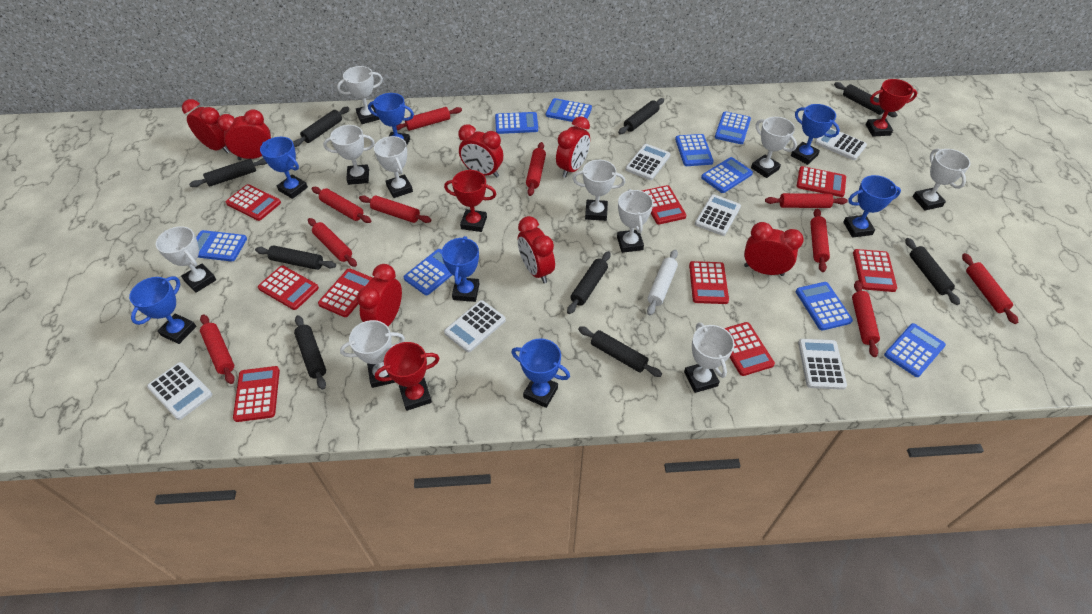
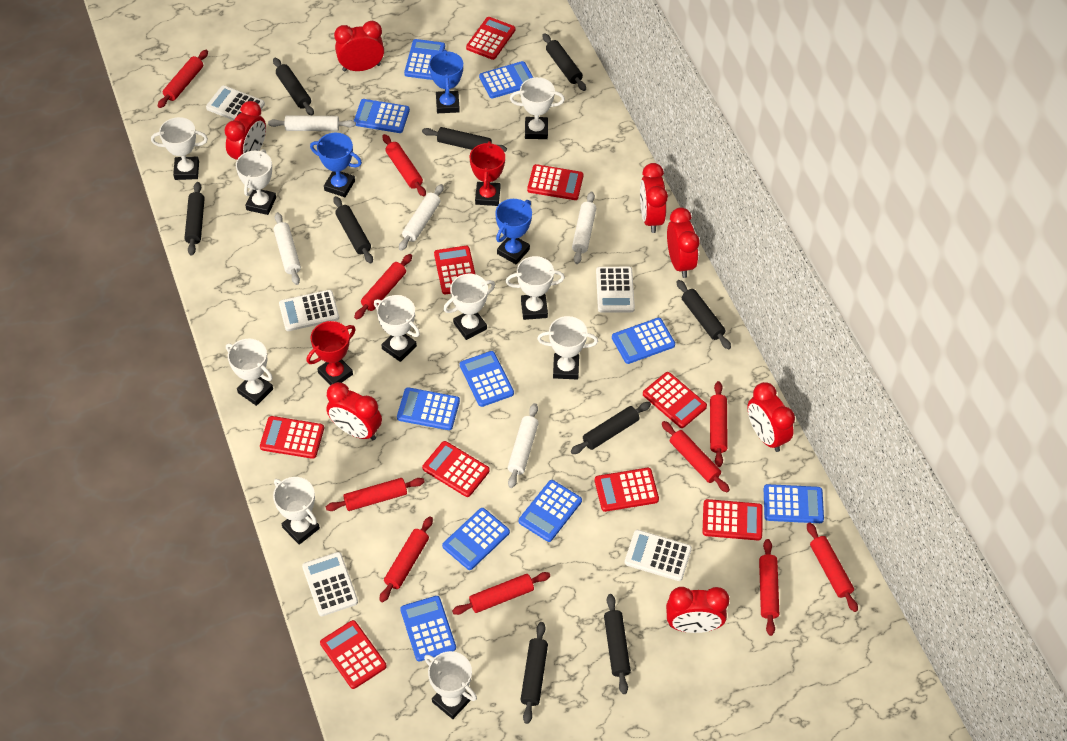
blue calculator: 9 -> 10
blue trophy: 7 -> 3
red trophy: 3 -> 2
white calculator: 6 -> 5
white rolling pin: 1 -> 5

